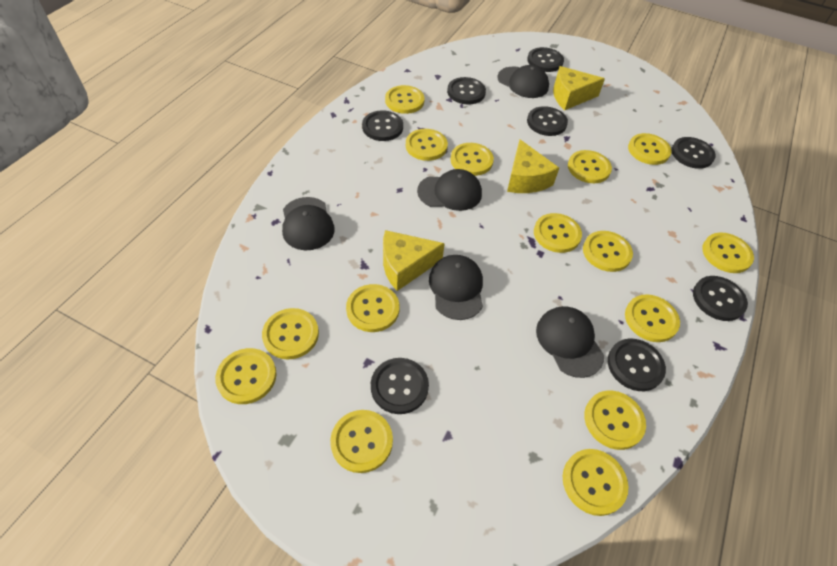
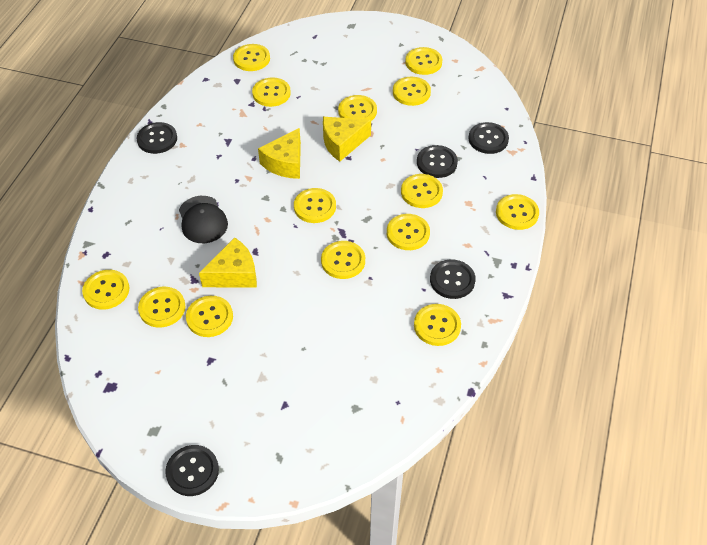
black button: 8 -> 5
black cap: 5 -> 1
yellow button: 15 -> 14

